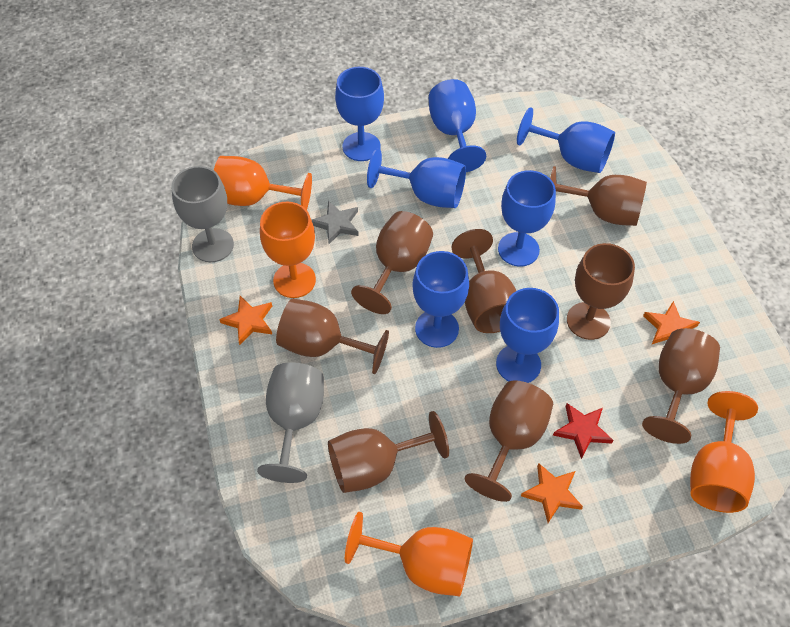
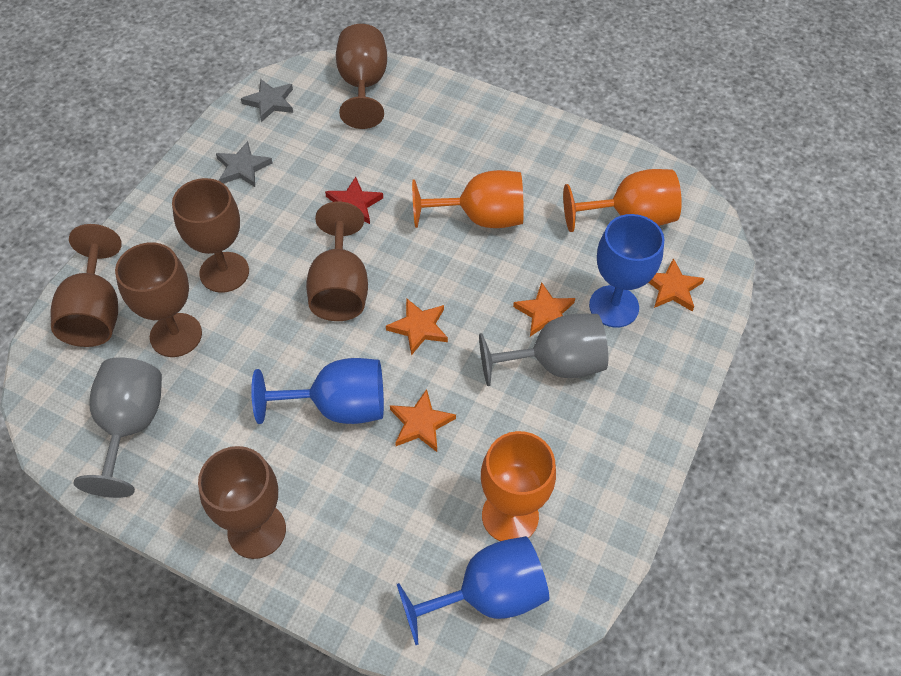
blue goblet: 7 -> 3
brown goblet: 8 -> 6
grey star: 1 -> 2
orange goblet: 4 -> 3
orange star: 3 -> 4

